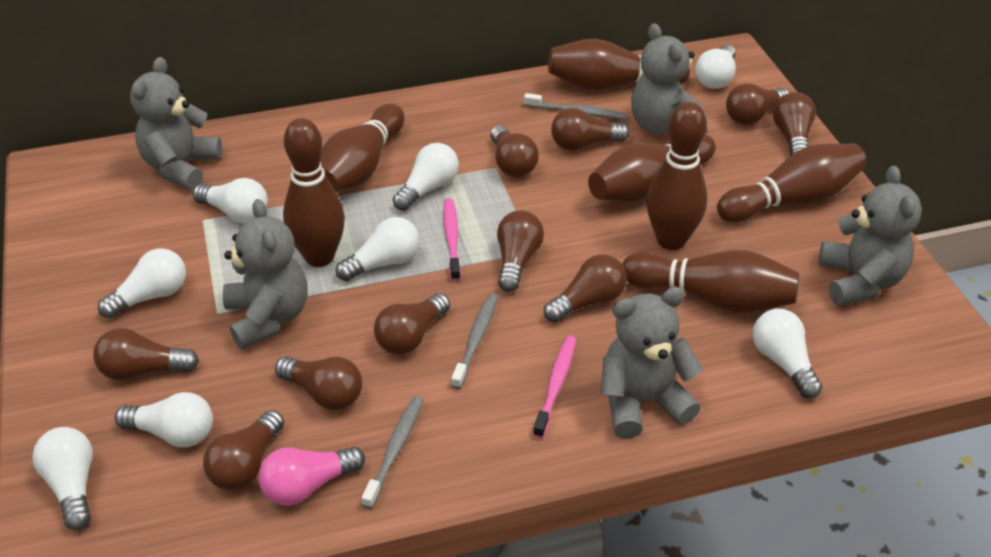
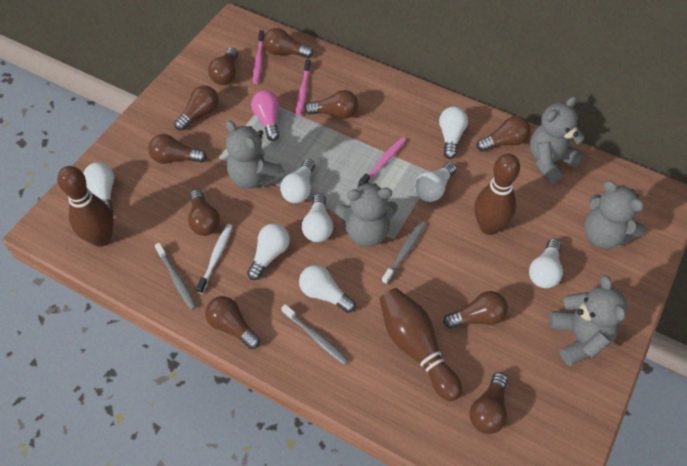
brown bowling pin: 7 -> 3
pink toothbrush: 2 -> 3
white toothbrush: 0 -> 1

